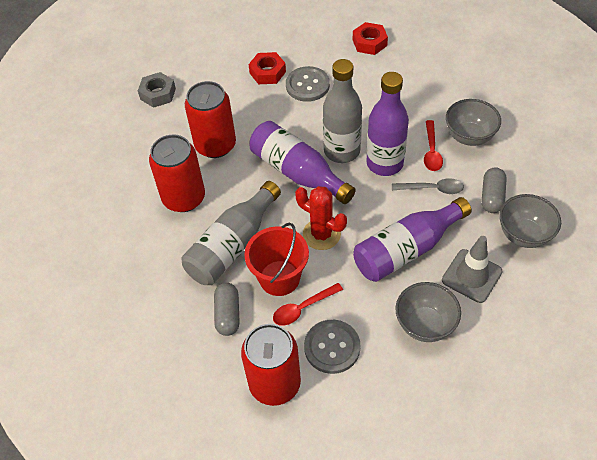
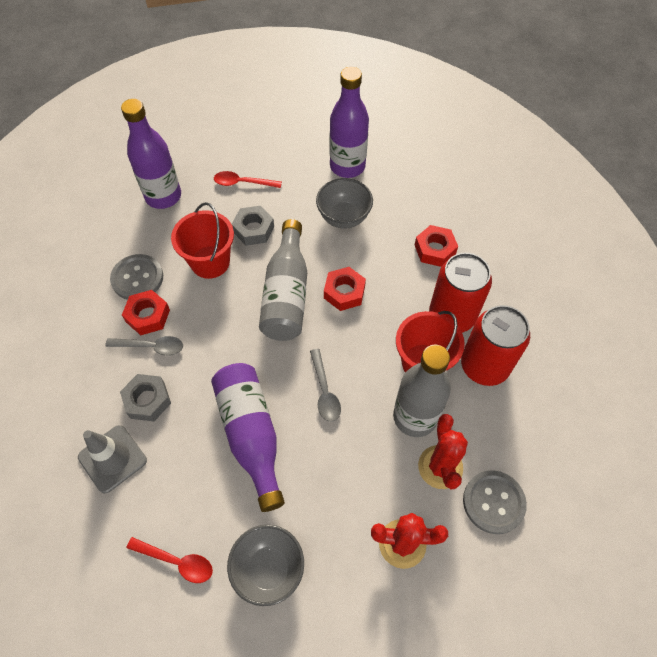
grey bowl: 3 -> 2
grey capsule: 2 -> 0
grey nut: 1 -> 2
grey spoon: 1 -> 2
red bucket: 1 -> 2
red cactus: 1 -> 2
red can: 3 -> 2
red nut: 2 -> 3

